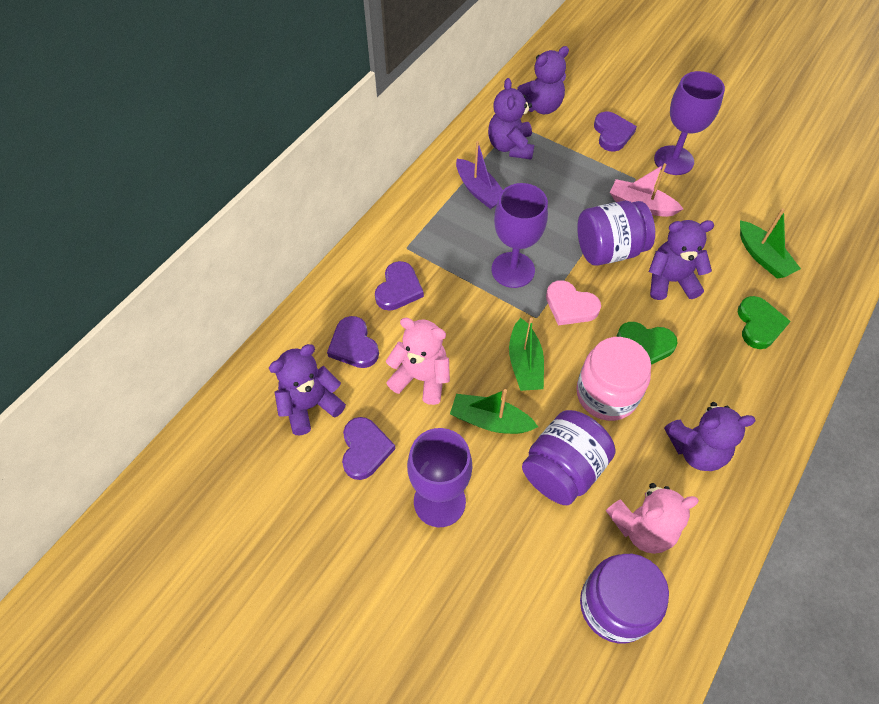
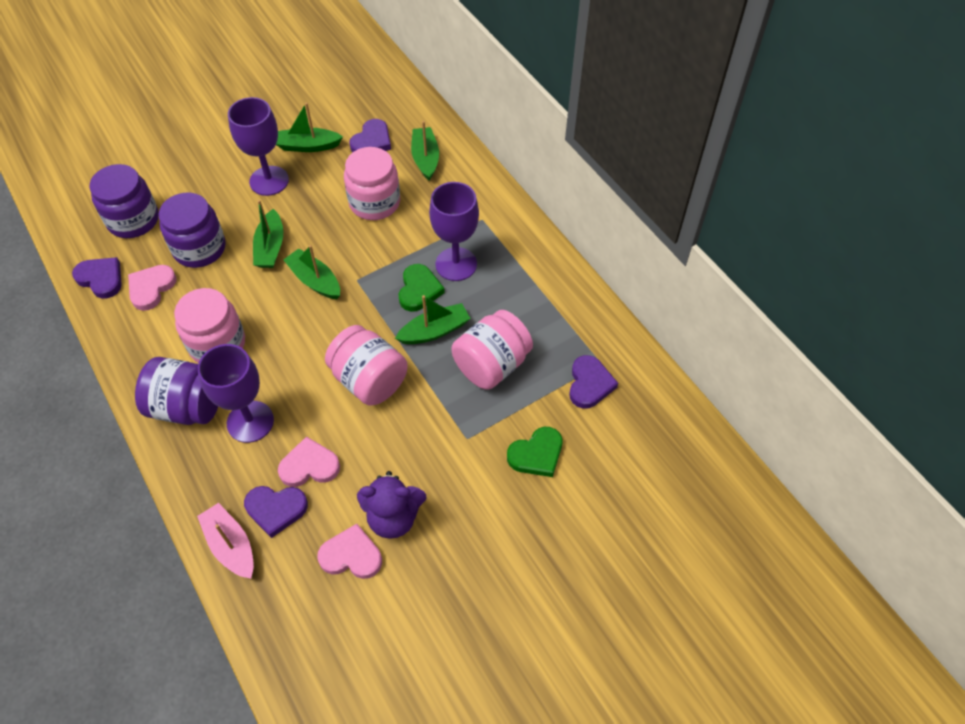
green boat: 3 -> 5
pink heart: 1 -> 3
pink jar: 1 -> 4
pink teddy bear: 2 -> 0
purple boat: 1 -> 0
purple teddy bear: 5 -> 1

